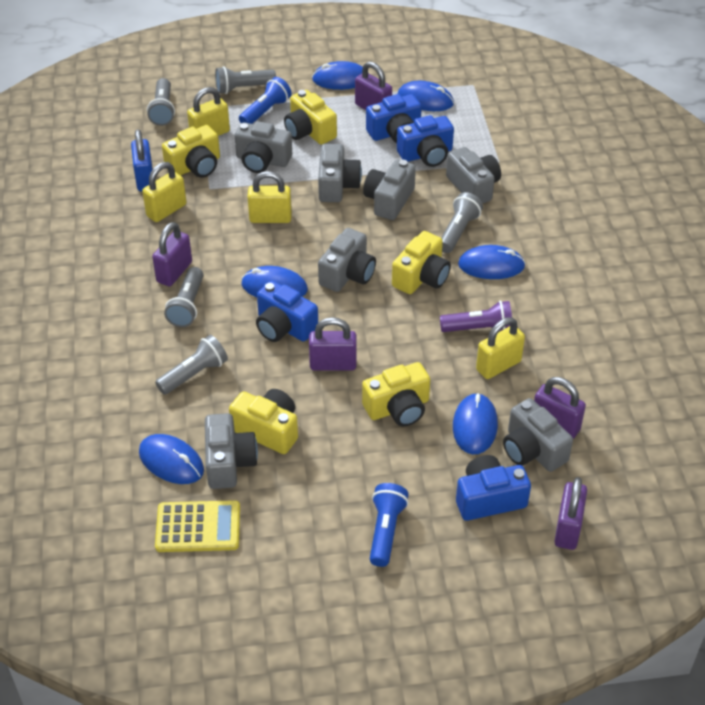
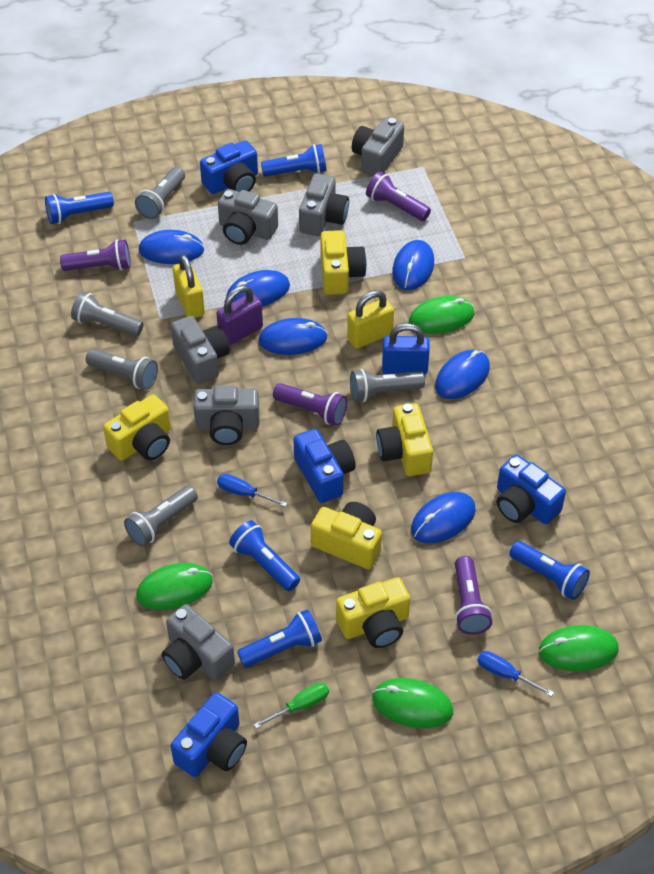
blue flashlight: 2 -> 5
blue screwdriver: 0 -> 2
green mouse: 0 -> 4
green screwdriver: 0 -> 1
grey camera: 7 -> 6
purple flashlight: 1 -> 4
purple padlock: 5 -> 1
yellow calculator: 1 -> 0
yellow padlock: 4 -> 2

